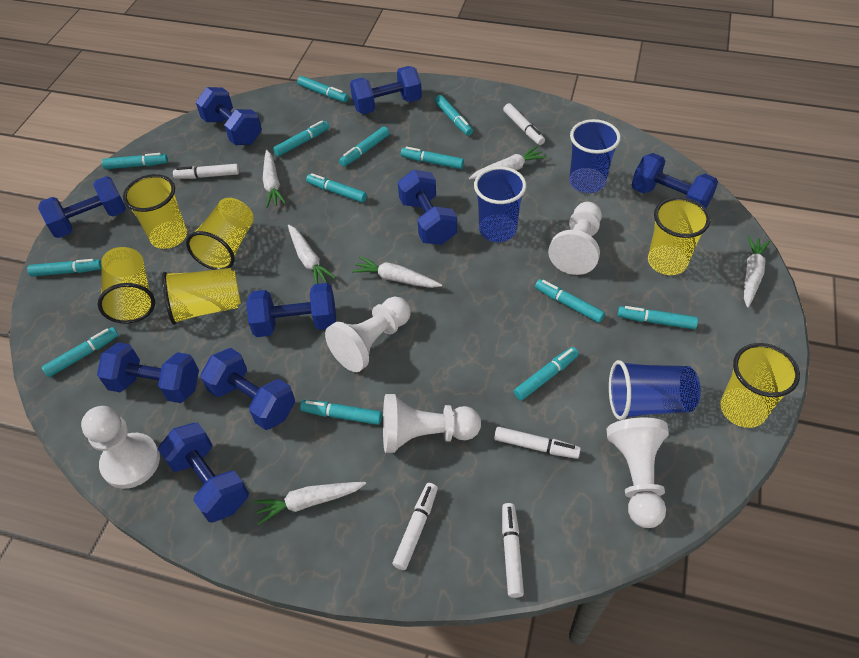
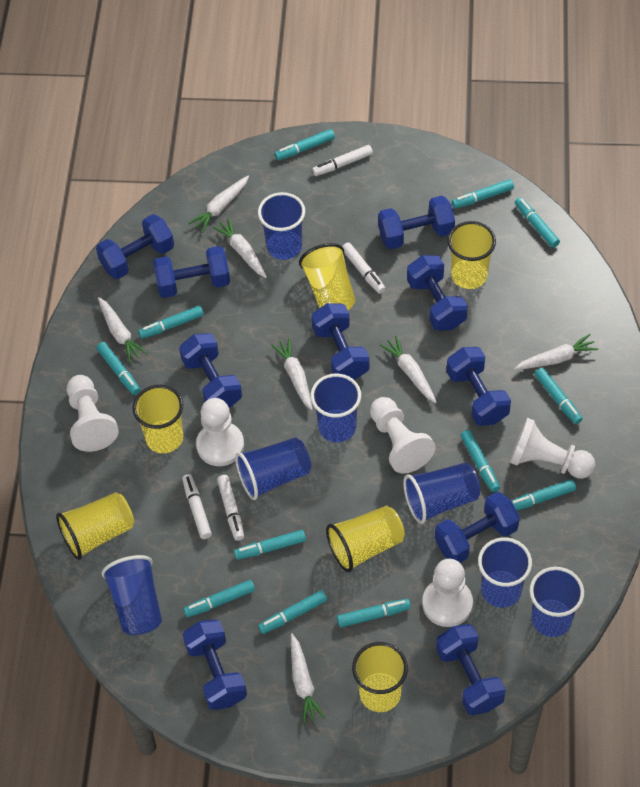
blue cup: 3 -> 7
blue dumbbell: 9 -> 10
turquoise marker: 13 -> 12
white carrot: 6 -> 7
white marker: 5 -> 4

